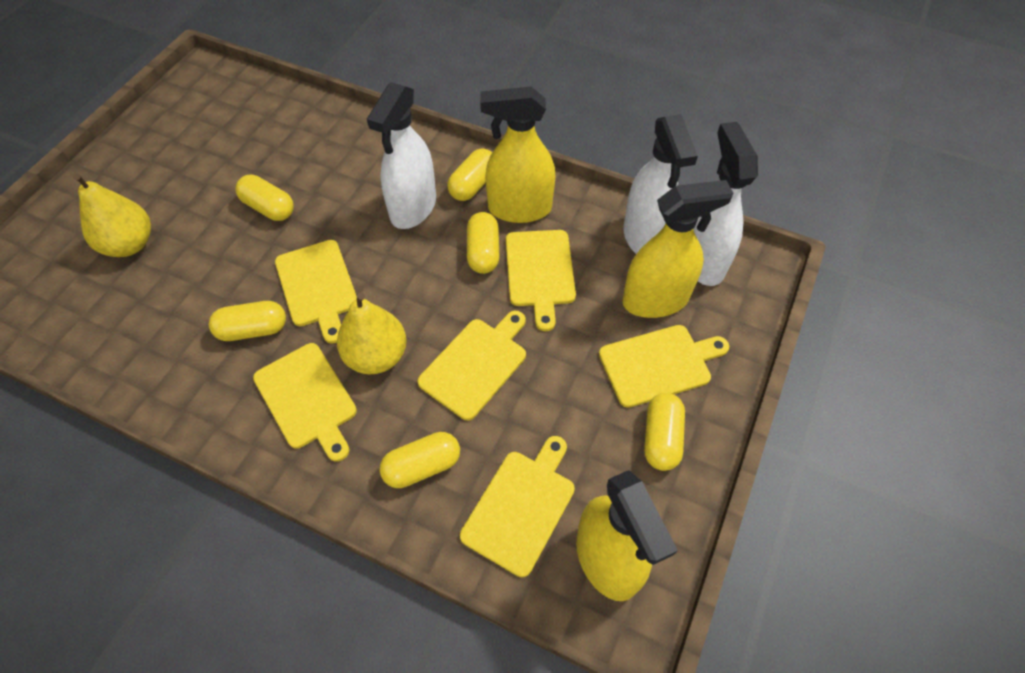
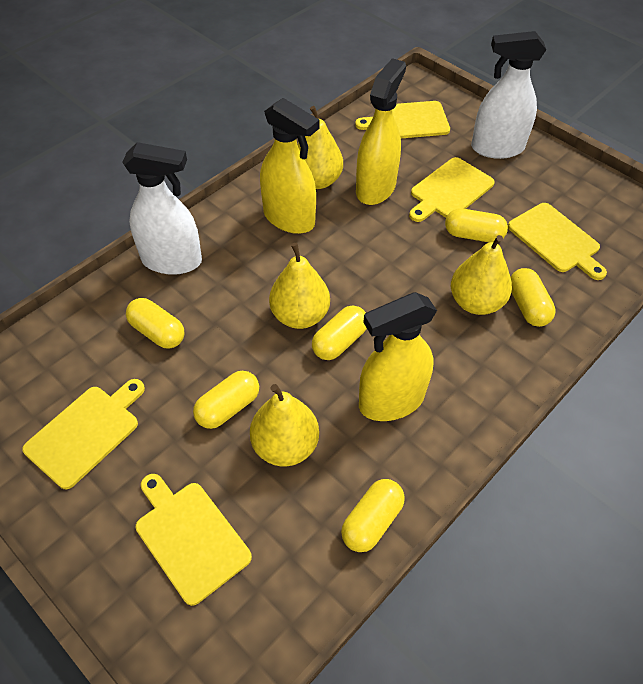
white spray bottle: 3 -> 2
yellow cutting board: 6 -> 5
yellow pear: 2 -> 4

